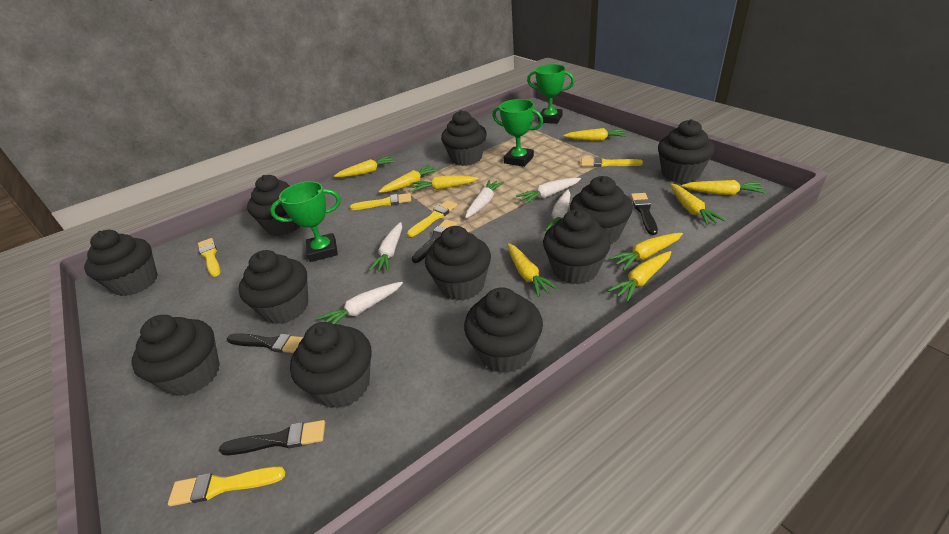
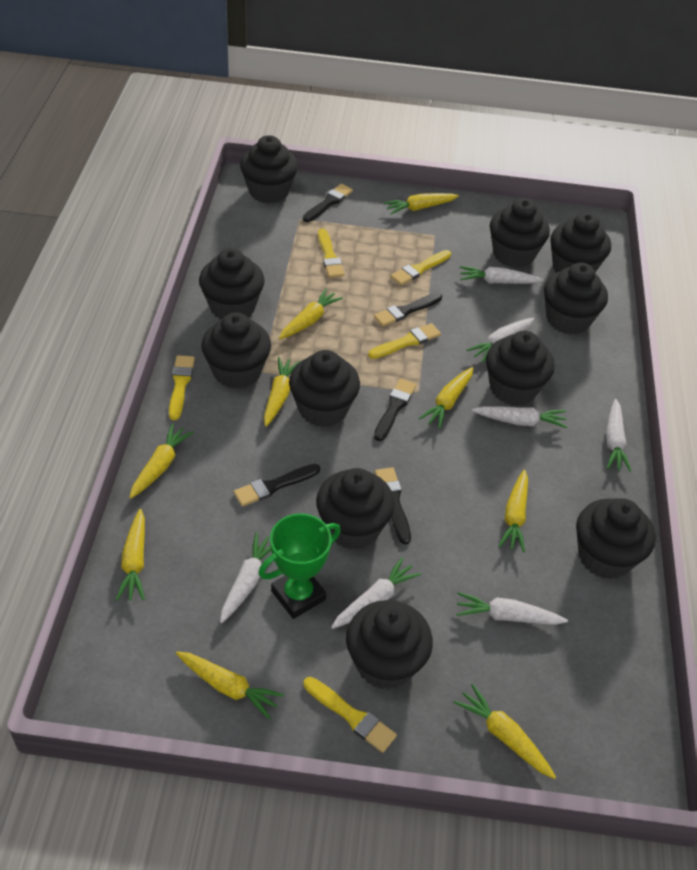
black brush: 4 -> 5
green trophy: 3 -> 1
white carrot: 5 -> 7

